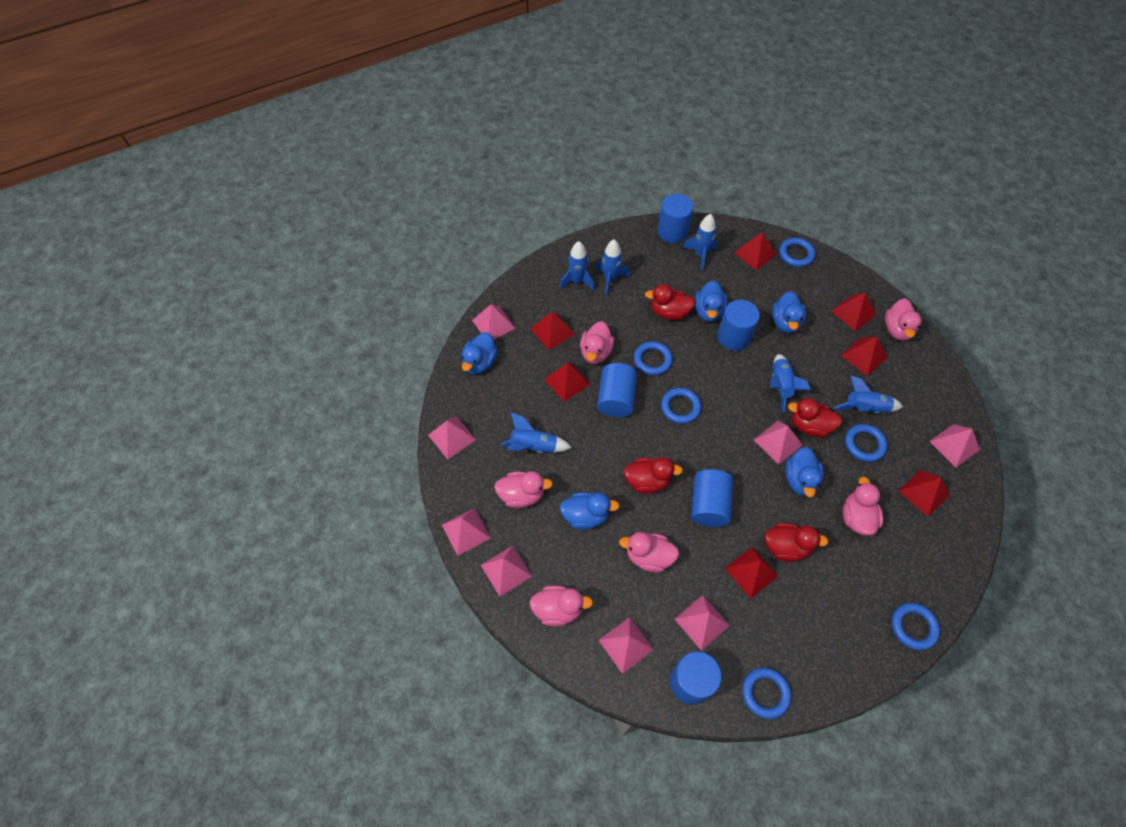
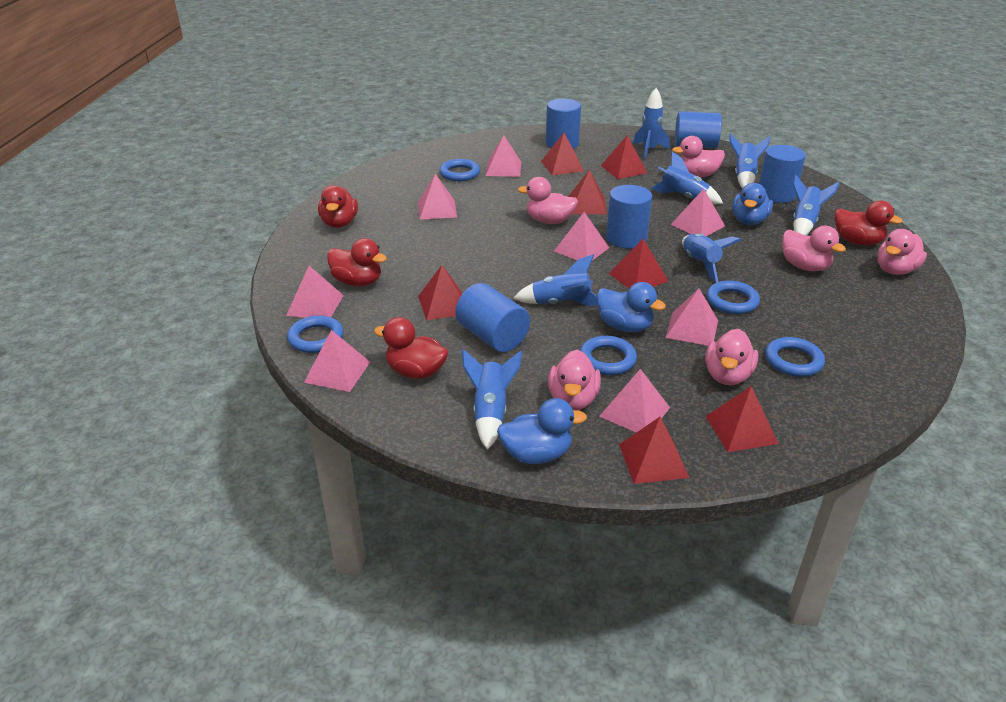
blue duck: 5 -> 3
blue ring: 6 -> 5
blue rocket: 6 -> 7

